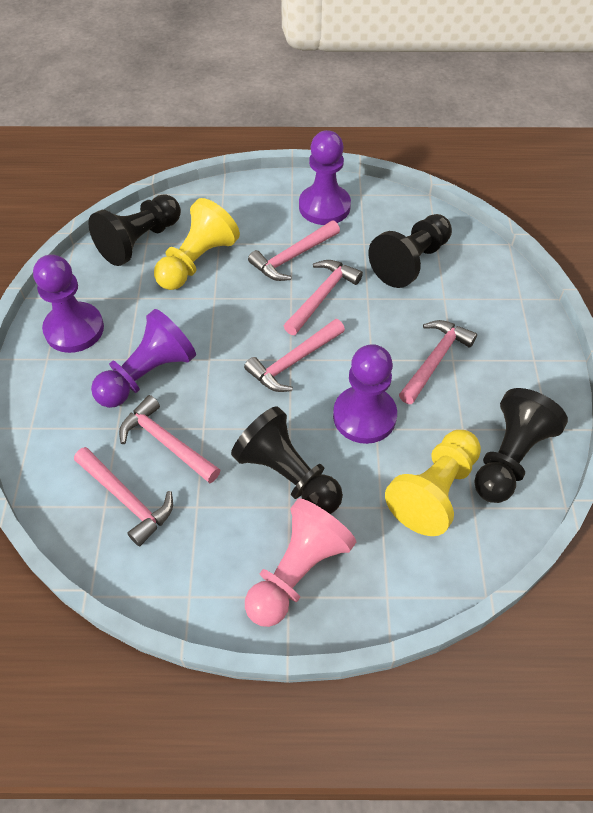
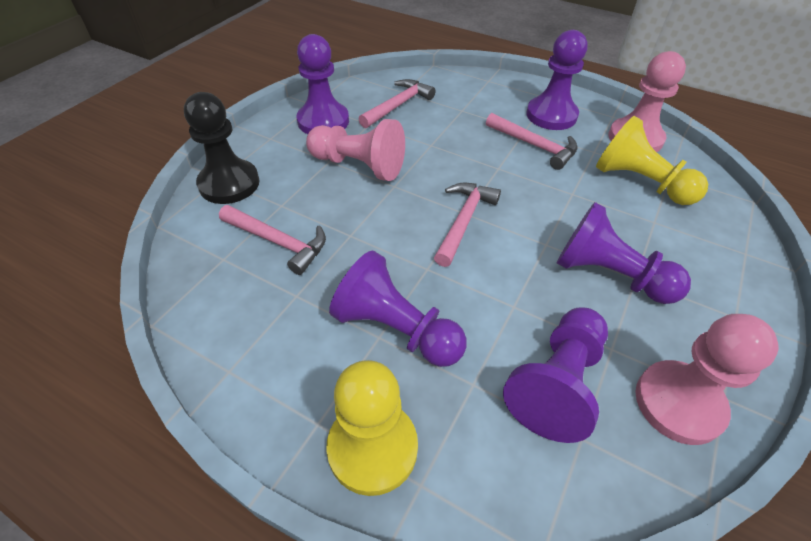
black pawn: 4 -> 1
pink hammer: 6 -> 4
pink pawn: 1 -> 3
purple pawn: 4 -> 5

